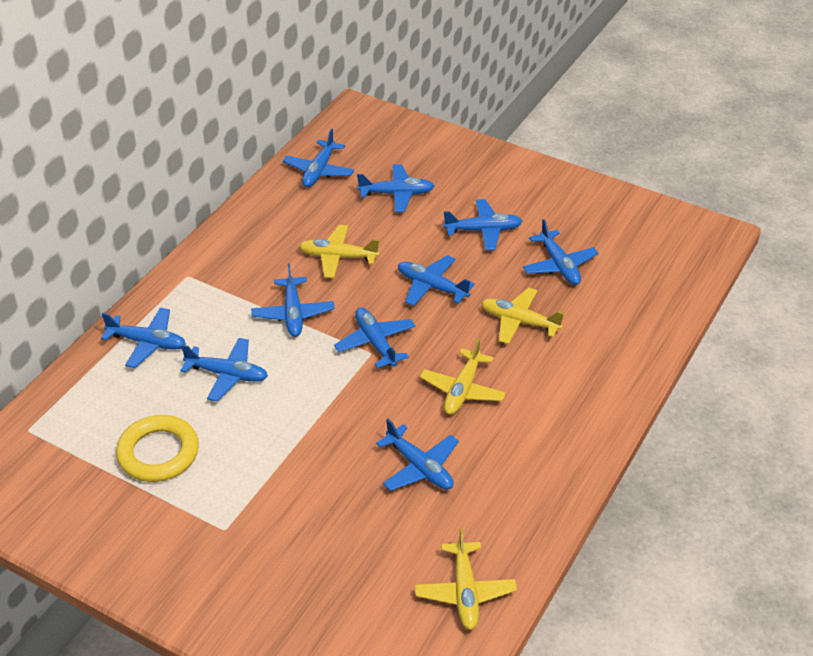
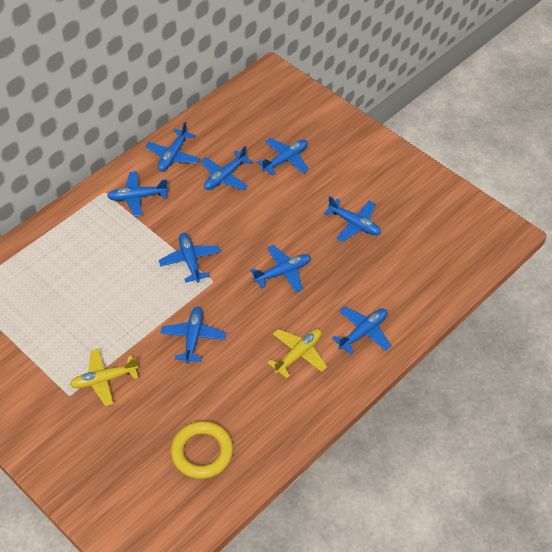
blue plane: 10 -> 9
yellow plane: 4 -> 2

